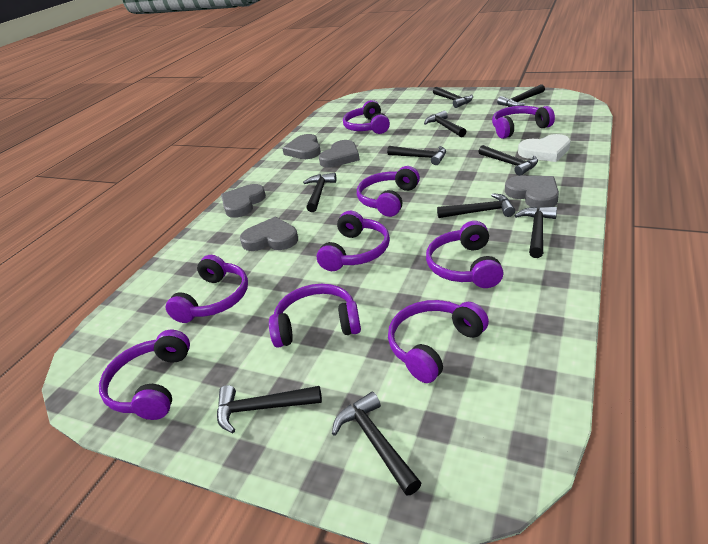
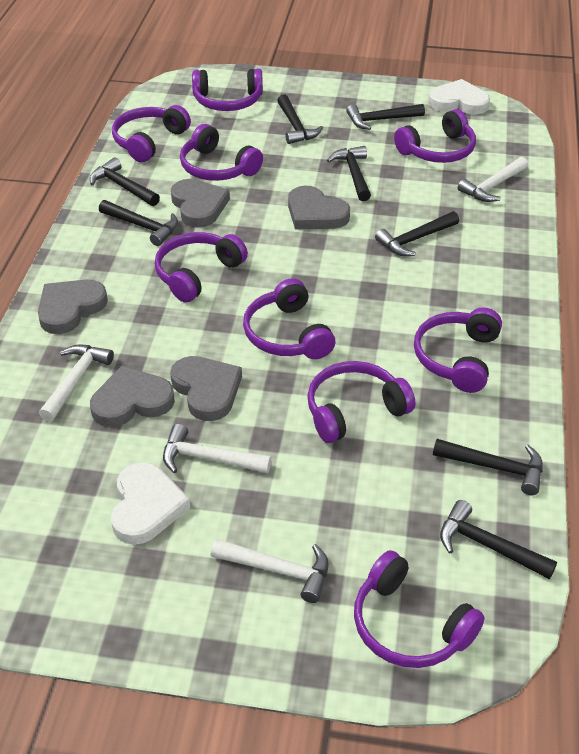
black hammer: 10 -> 8
white hammer: 0 -> 4
white heart: 1 -> 2

